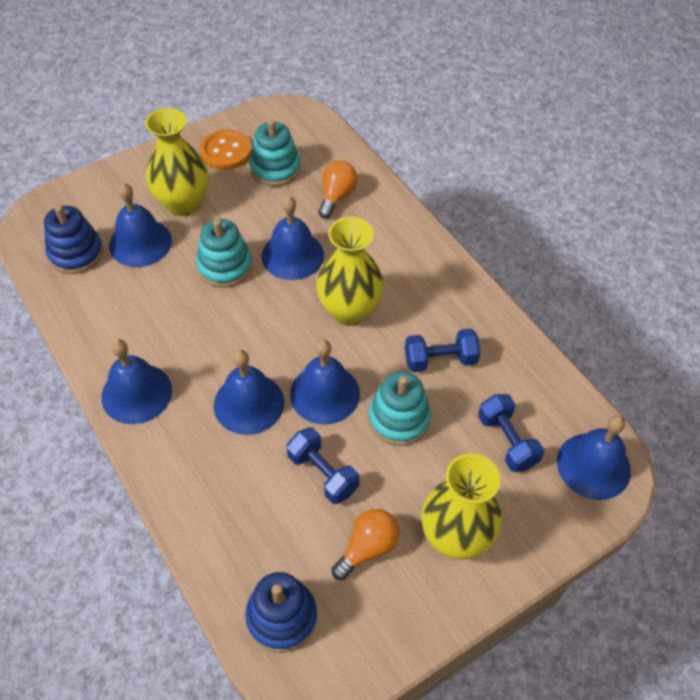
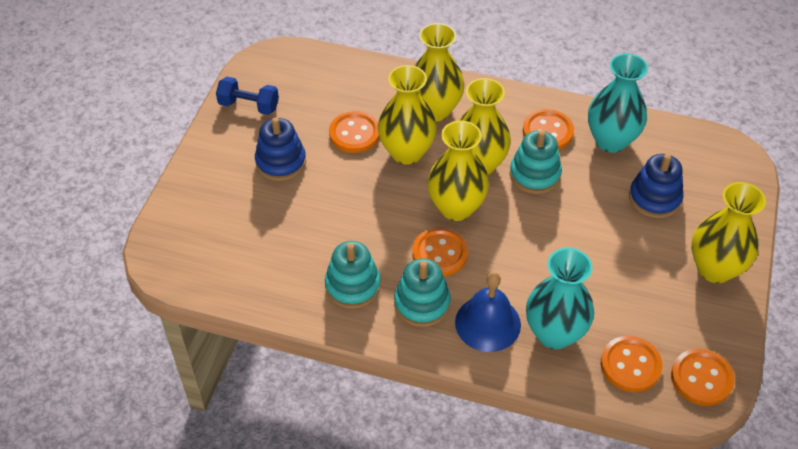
blue bell: 6 -> 1
blue dumbbell: 3 -> 1
orange button: 1 -> 5
orange light bulb: 2 -> 0
turquoise vase: 0 -> 2
yellow vase: 3 -> 5

